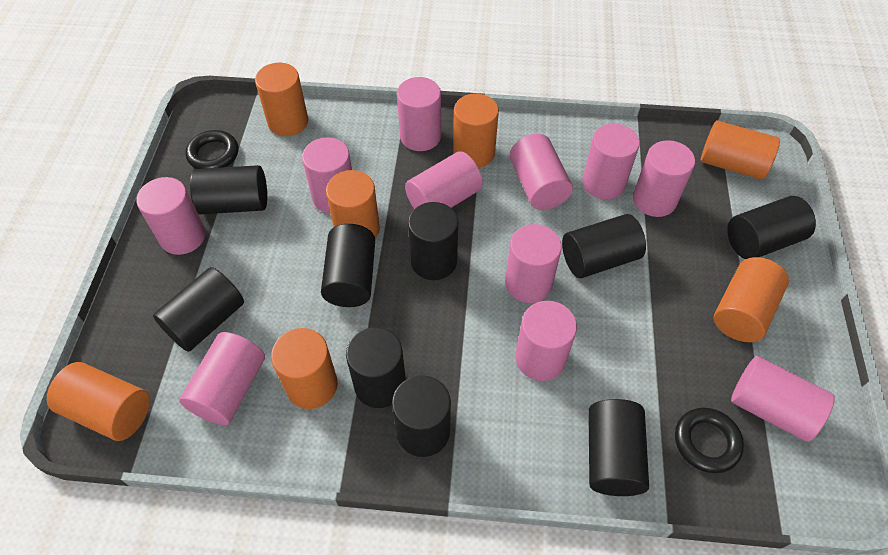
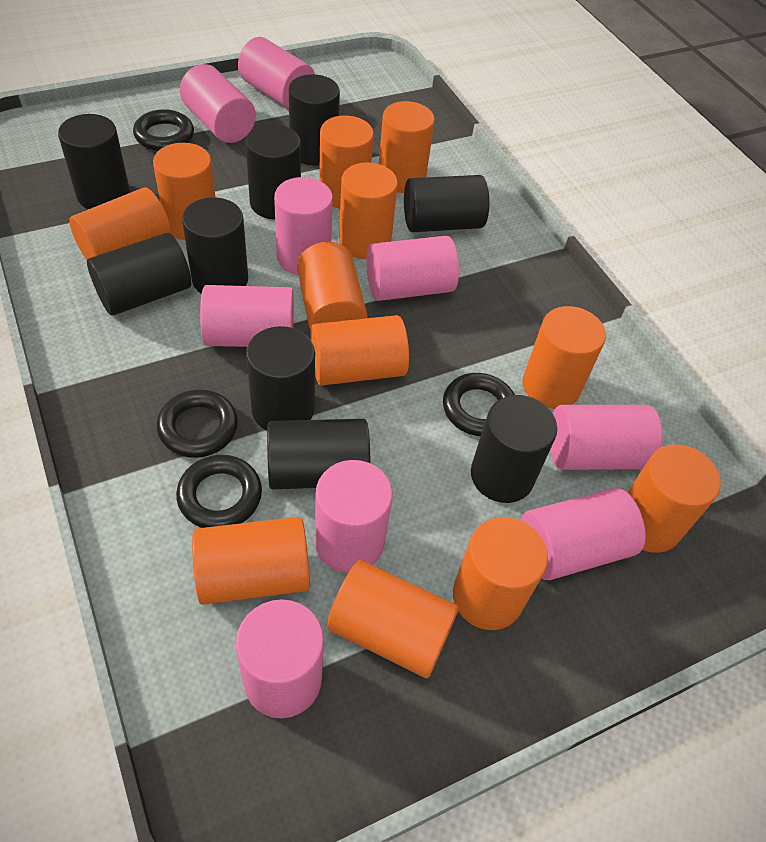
black ring: 2 -> 4
orange cylinder: 7 -> 12
pink cylinder: 11 -> 9

